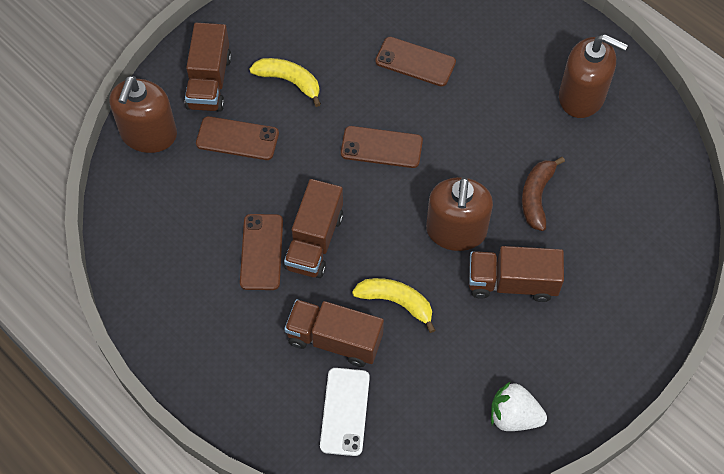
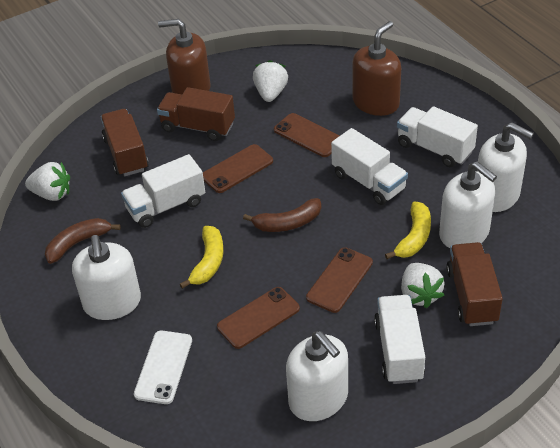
brown banana: 1 -> 2
brown soap dispenser: 3 -> 2
brown truck: 4 -> 3
white soap dispenser: 0 -> 4
white strawberry: 1 -> 3
white truck: 0 -> 4

